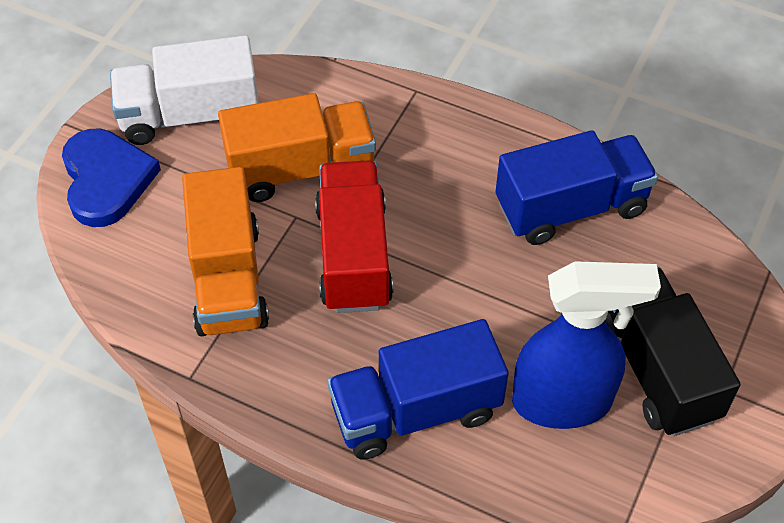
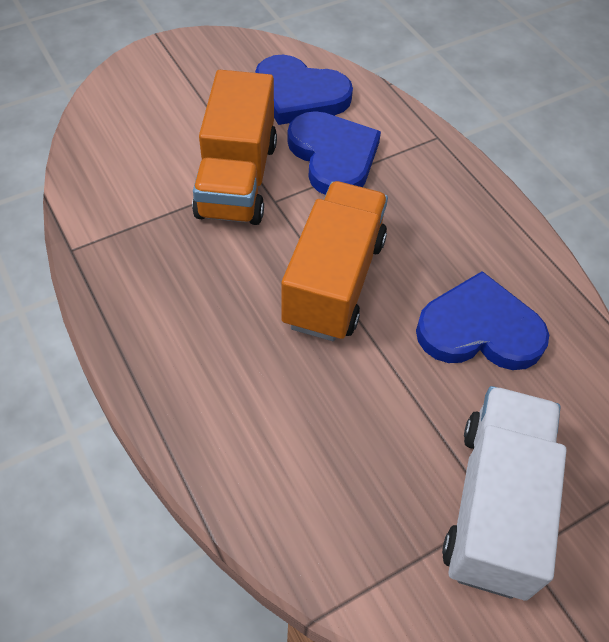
black truck: 1 -> 0
blue heart: 1 -> 3
blue spray bottle: 1 -> 0
blue truck: 2 -> 0
red truck: 1 -> 0

